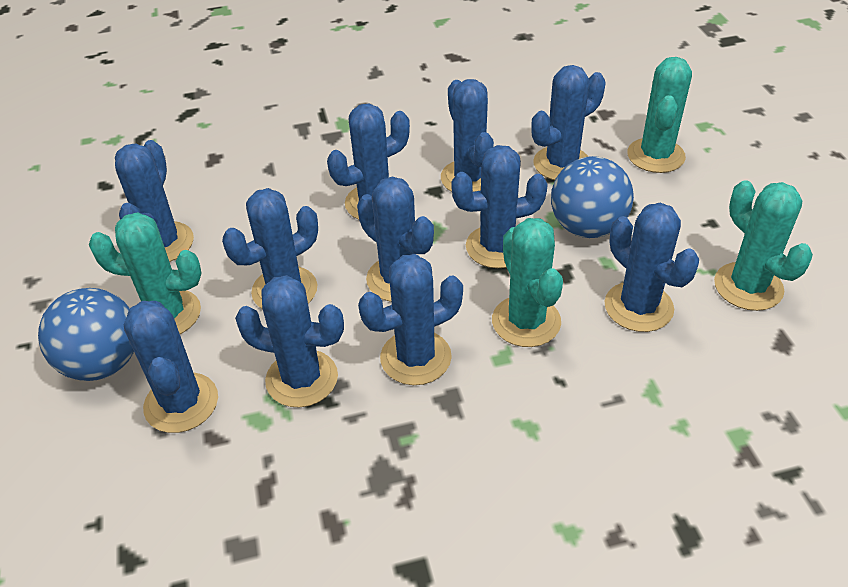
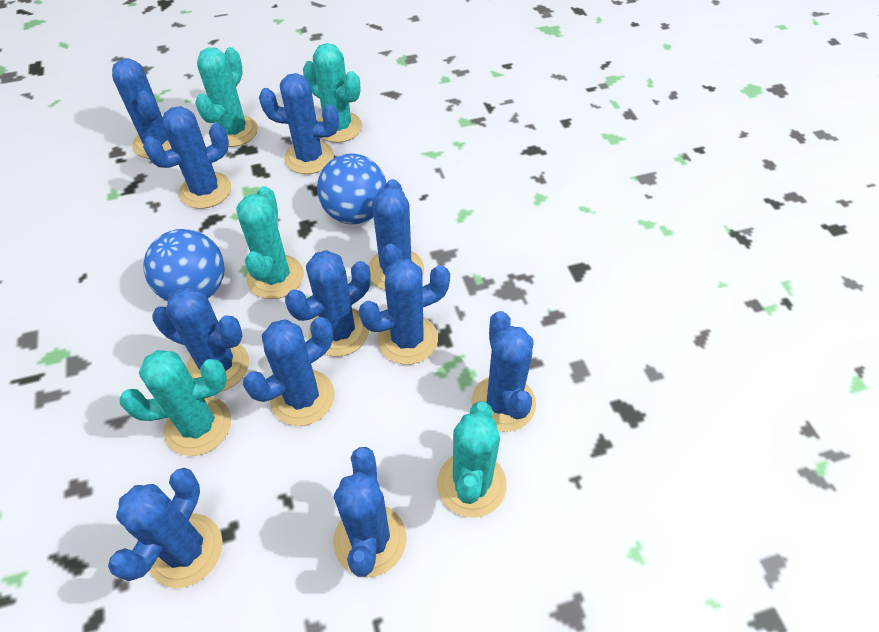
turquoise cactus: 4 -> 5

